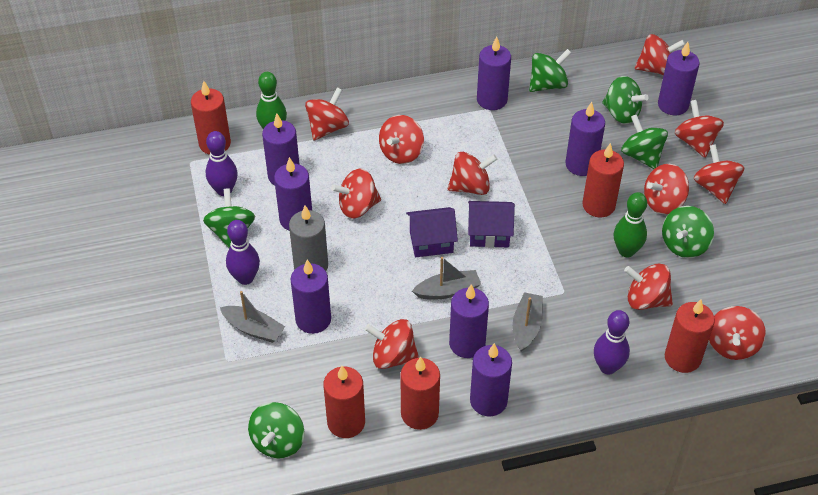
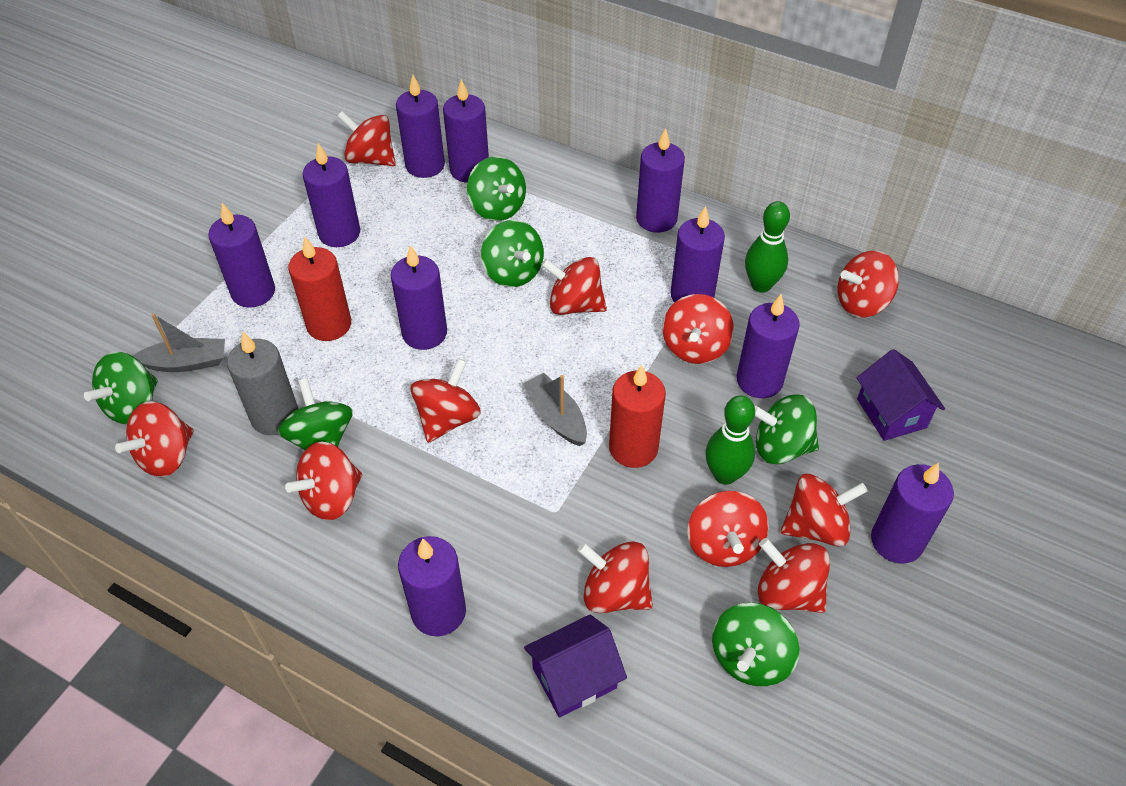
grey boat: 3 -> 2
purple bowling pin: 3 -> 0
purple candle: 8 -> 10
red candle: 5 -> 2

